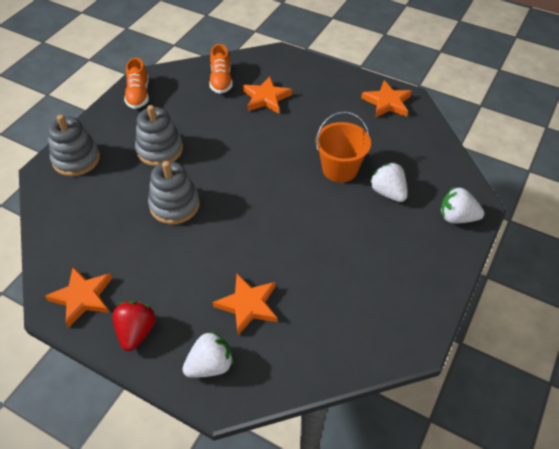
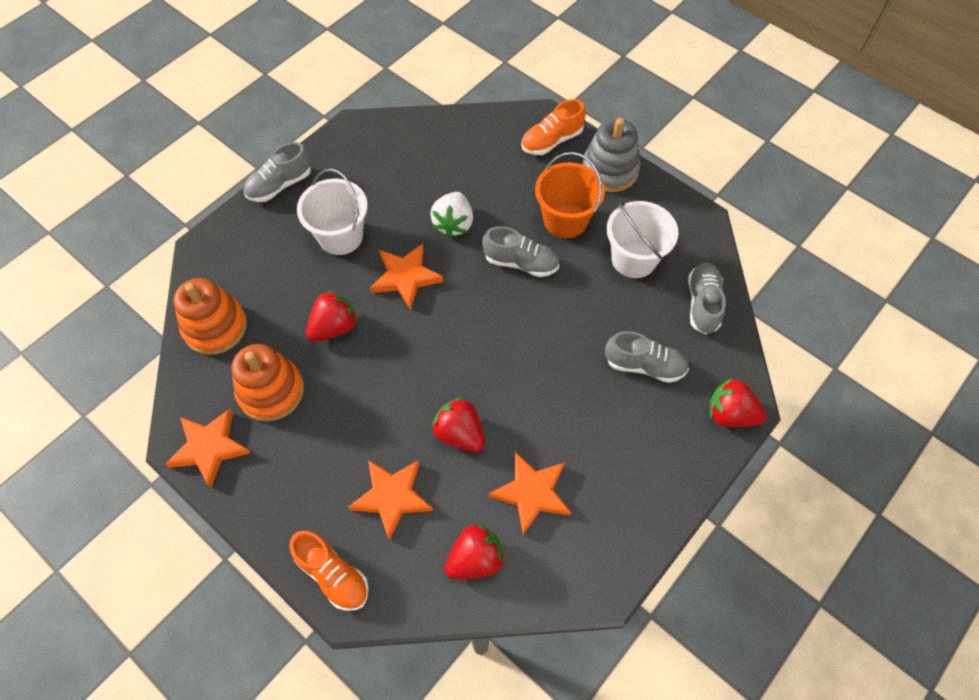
grey shoe: 0 -> 4
grey stacking toy: 3 -> 1
orange stacking toy: 0 -> 2
red strawberry: 1 -> 4
white bucket: 0 -> 2
white strawberry: 3 -> 1

